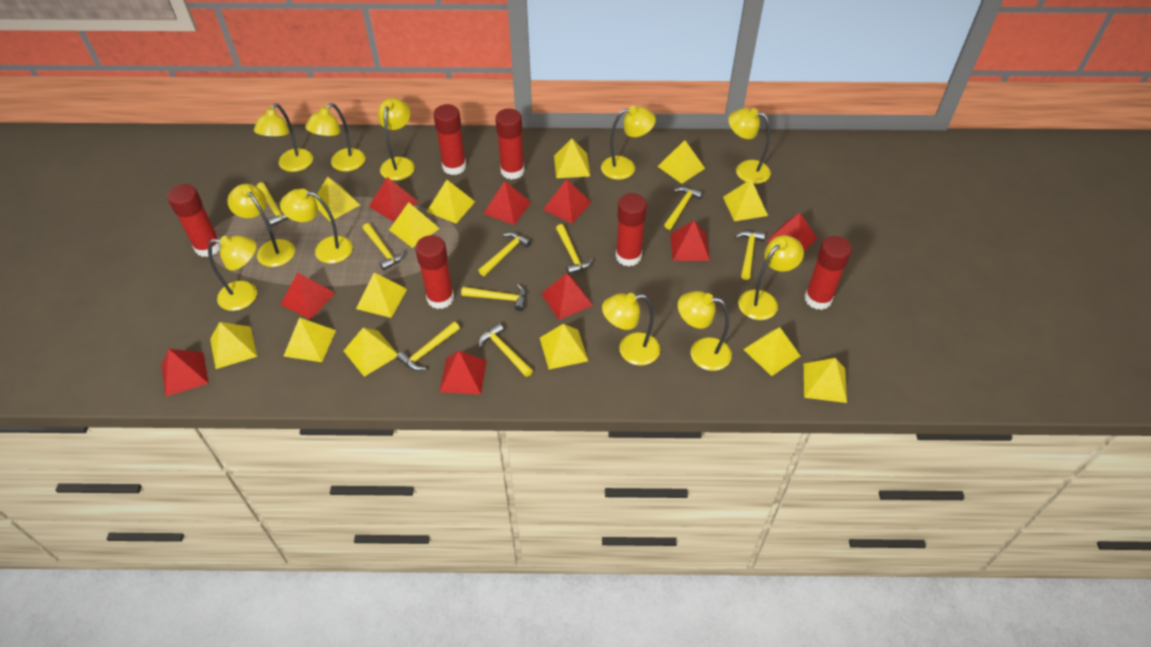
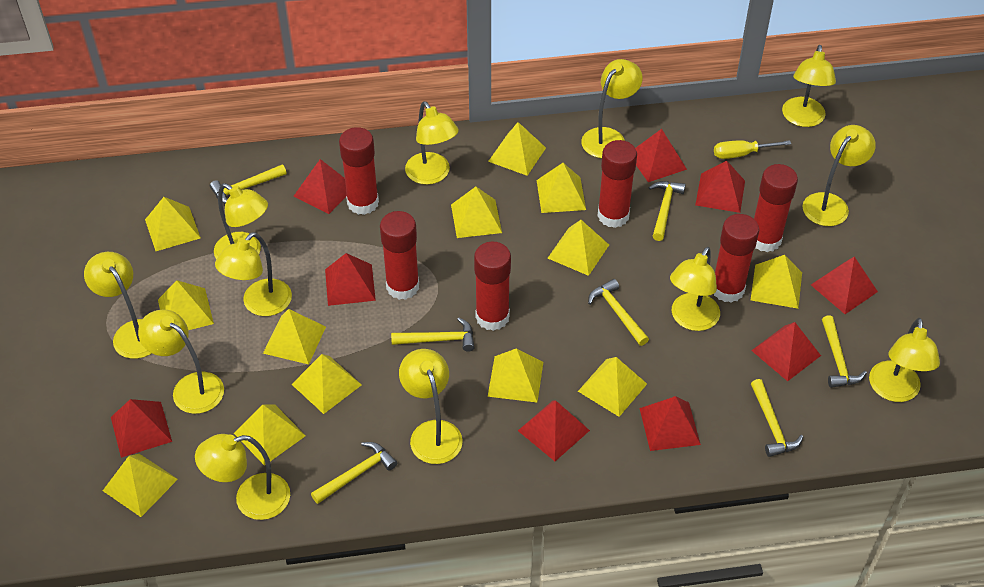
yellow hammer: 9 -> 7
yellow lamp: 11 -> 12
yellow screwdriver: 0 -> 1

